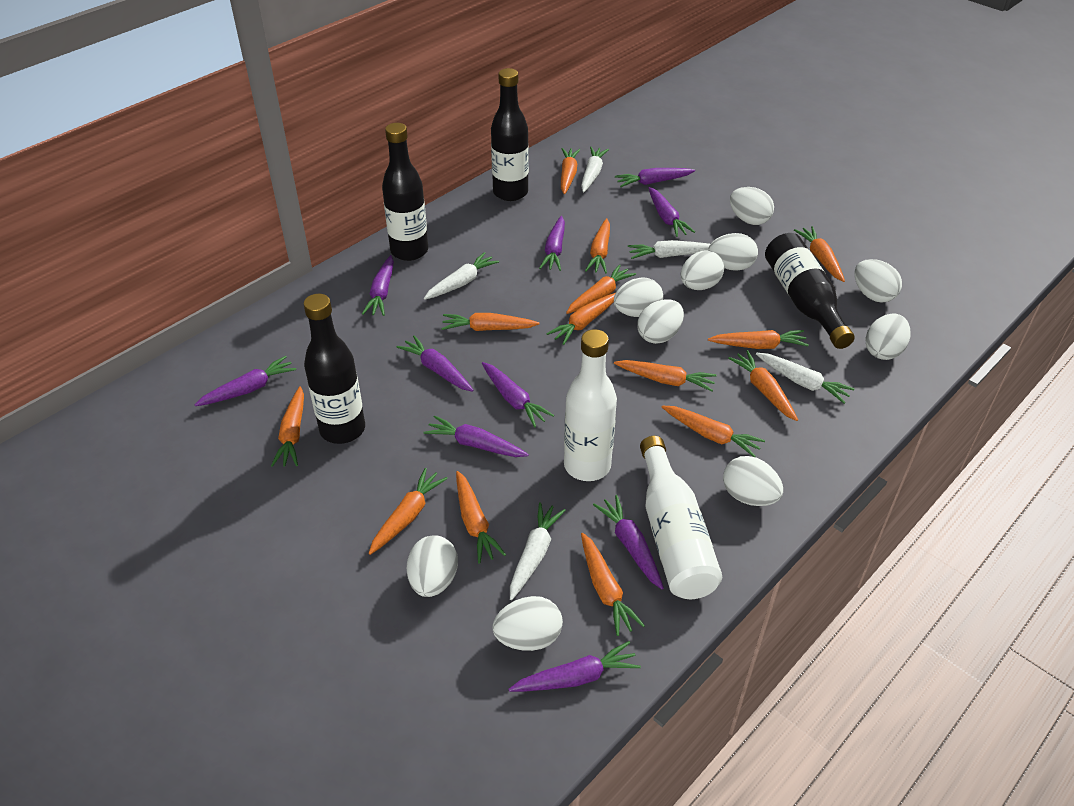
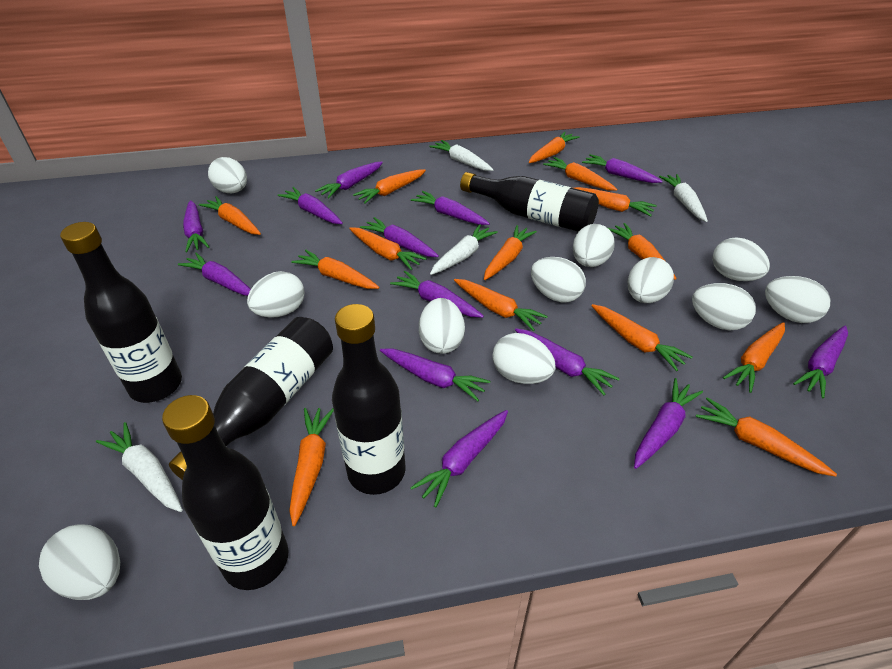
black bottle: 4 -> 5
purple carrot: 10 -> 13
white bottle: 2 -> 0
white carrot: 5 -> 4
white egg: 10 -> 11

